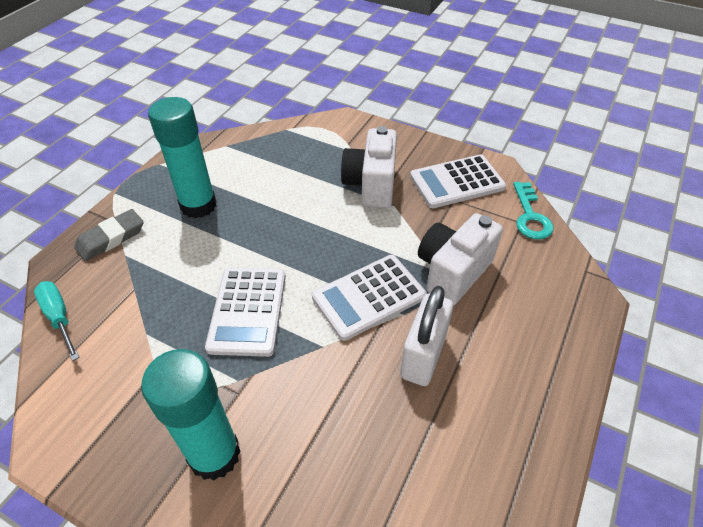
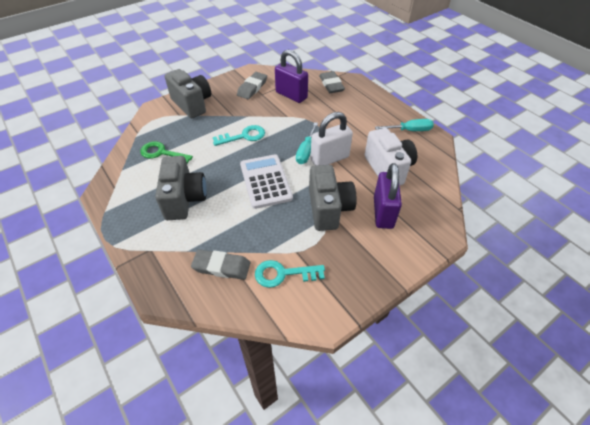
green key: 0 -> 1
grey camera: 0 -> 3
grey eraser: 1 -> 3
purple padlock: 0 -> 2
turquoise glue stick: 2 -> 0
turquoise key: 1 -> 2
turquoise screwdriver: 1 -> 2
white calculator: 3 -> 1
white camera: 2 -> 1

